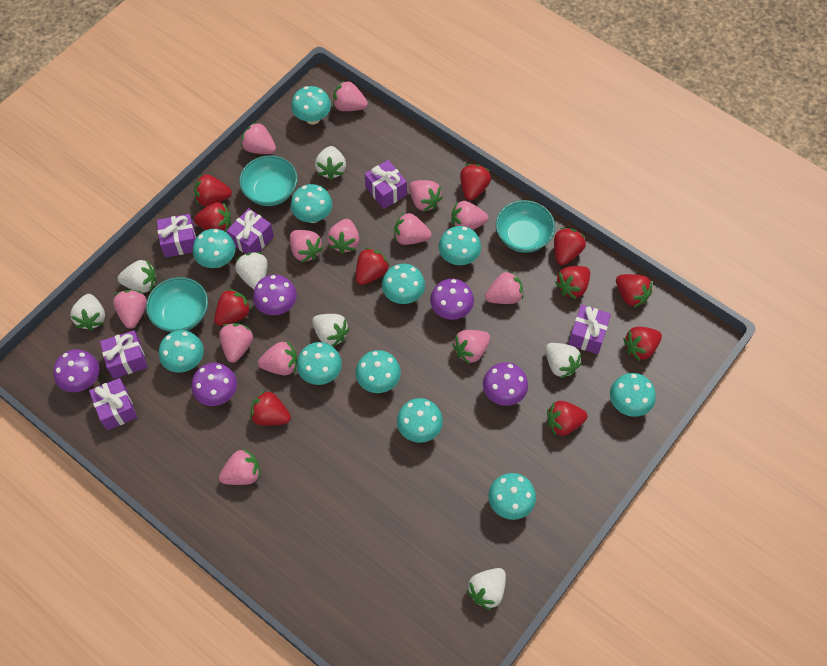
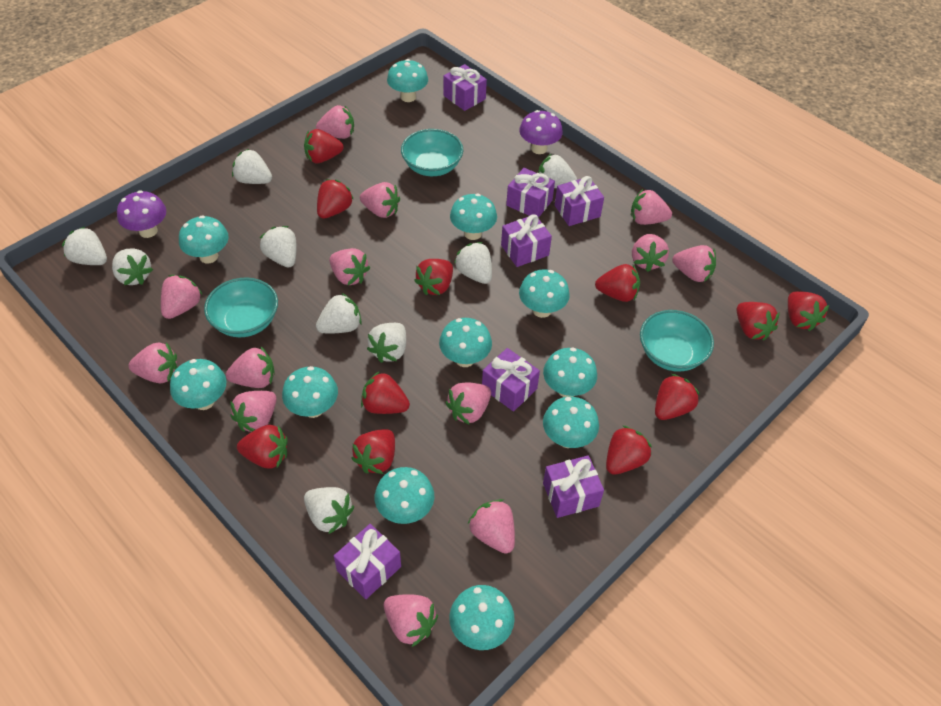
purple gift: 6 -> 7
purple mushroom: 5 -> 2
white strawberry: 7 -> 9

